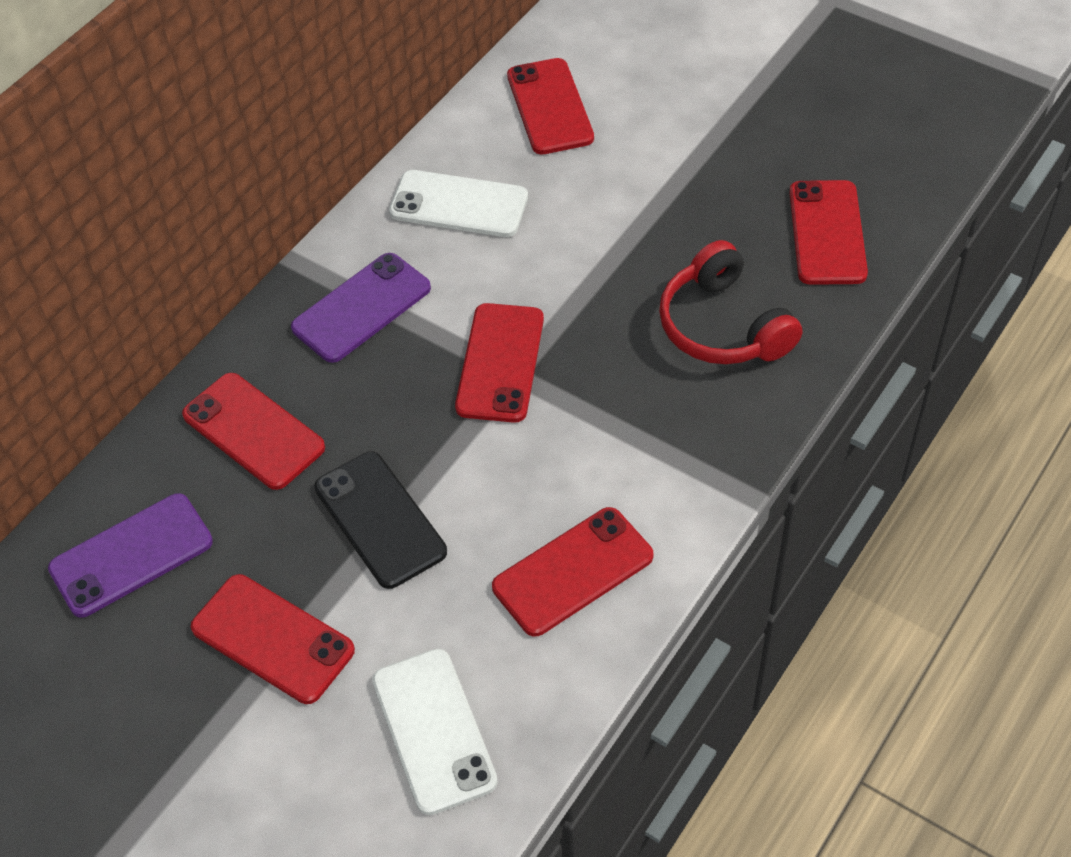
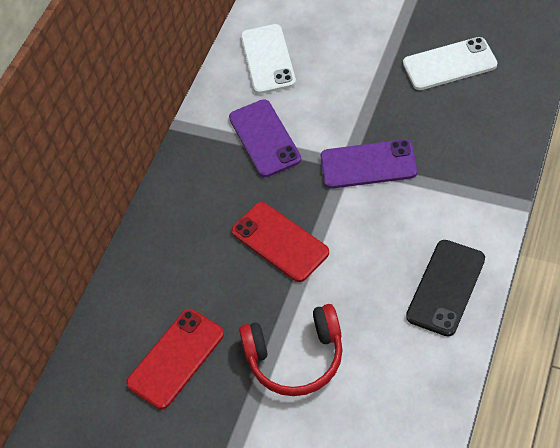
red phone: 6 -> 2

